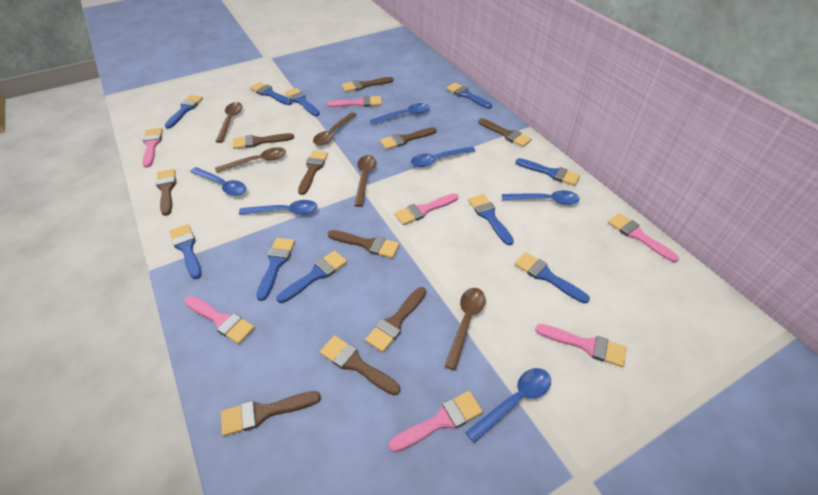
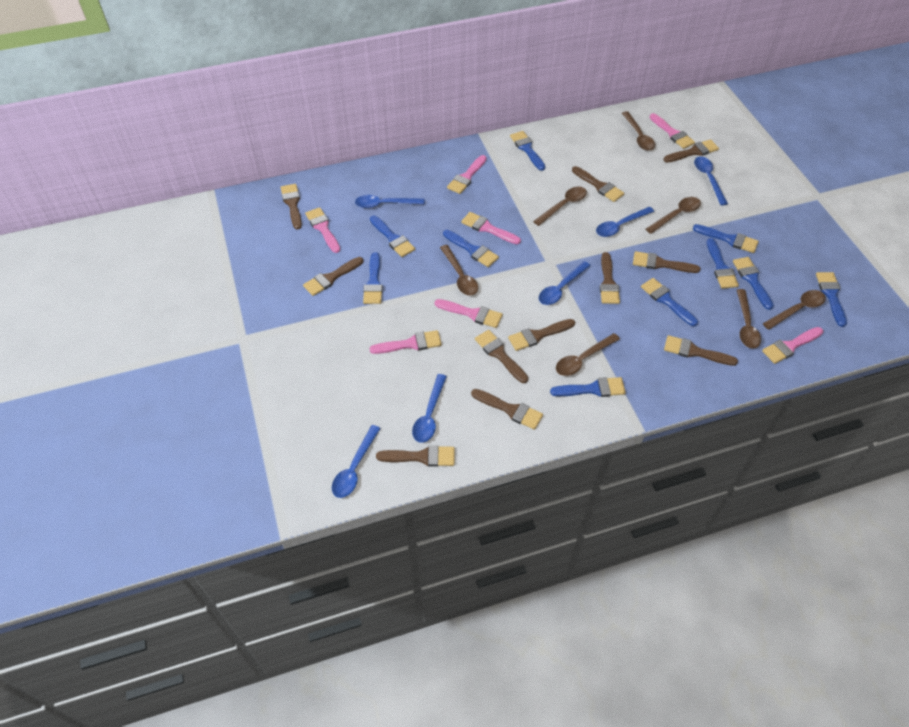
brown brush: 10 -> 11
brown spoon: 5 -> 7

